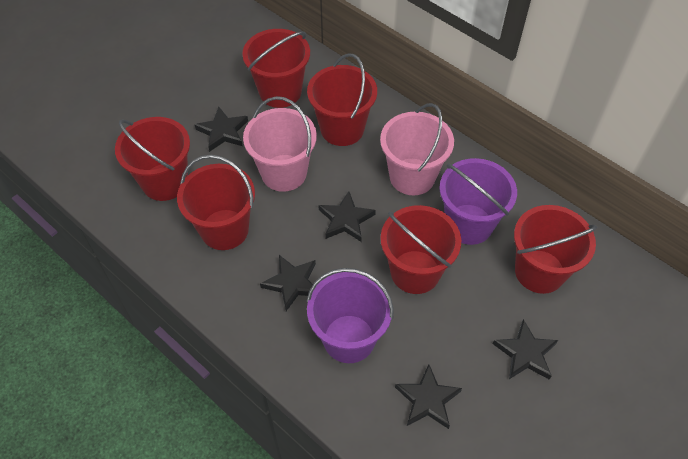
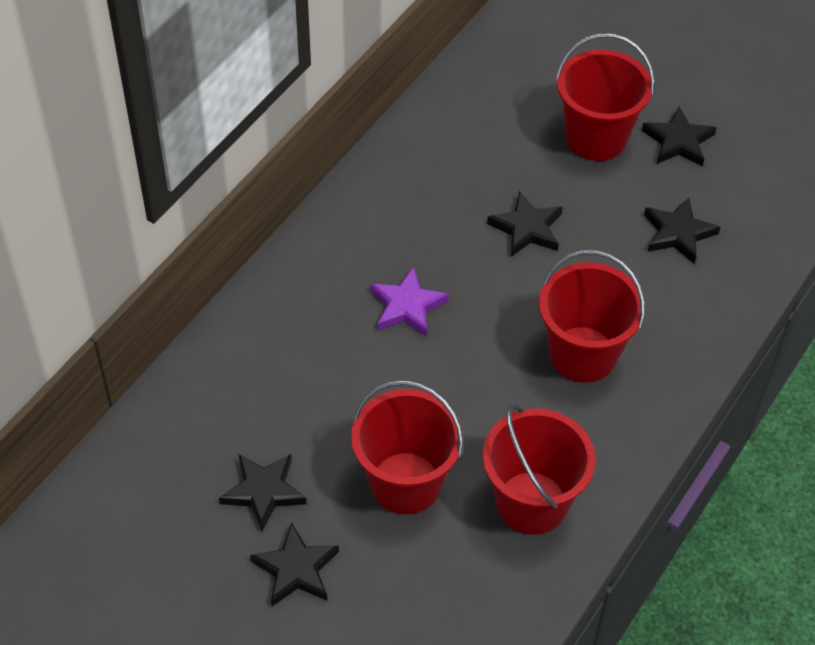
pink bucket: 2 -> 0
purple bucket: 2 -> 0
purple star: 0 -> 1
red bucket: 6 -> 4

